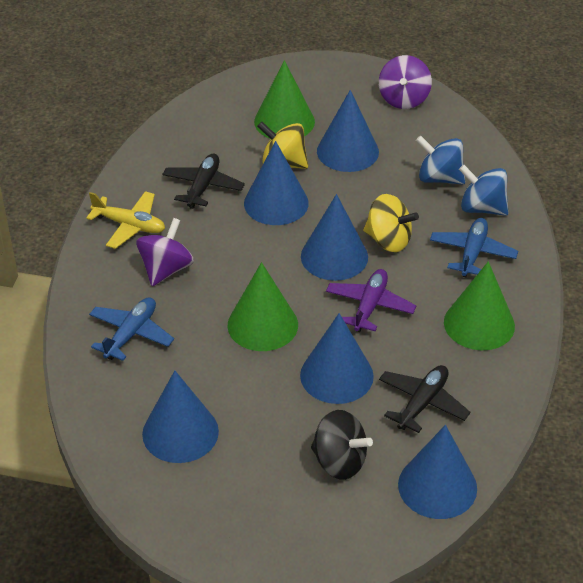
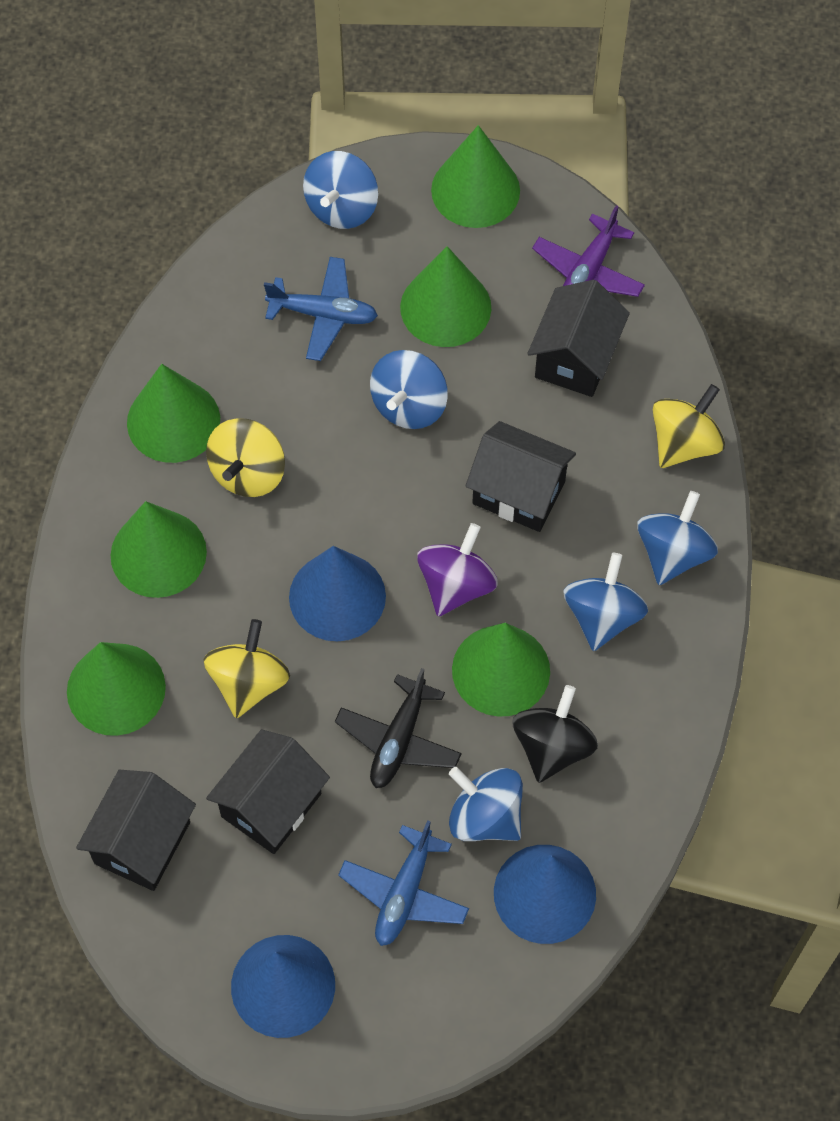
black house: 0 -> 4
black plane: 2 -> 1
blue cone: 6 -> 3
blue spinning top: 2 -> 5
green cone: 3 -> 6
purple spinning top: 2 -> 1
yellow plane: 1 -> 0
yellow spinning top: 2 -> 3

